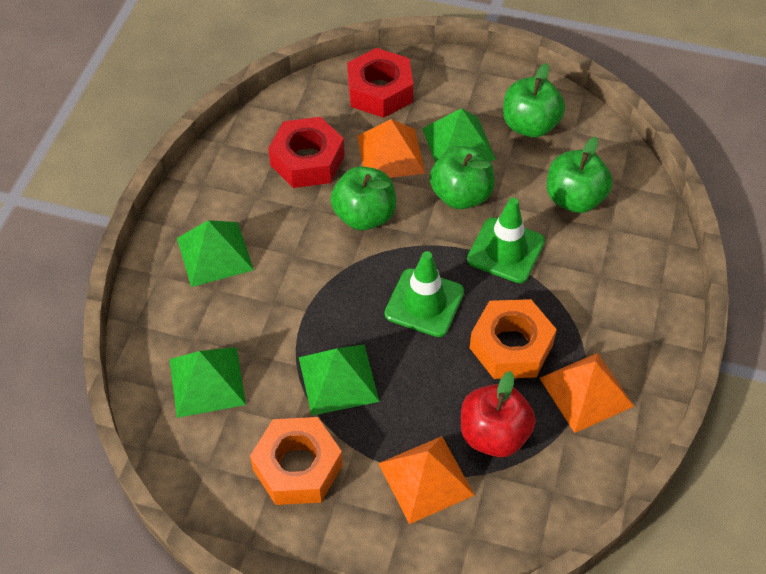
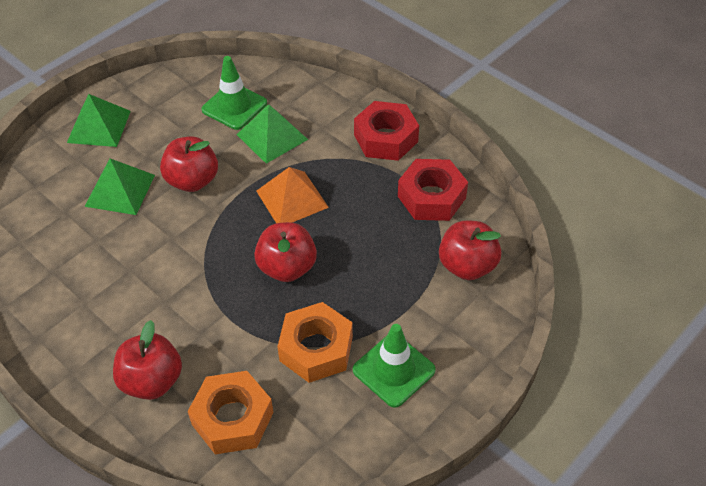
green apple: 4 -> 0
green pyramid: 4 -> 3
orange pyramid: 3 -> 1
red apple: 1 -> 4

